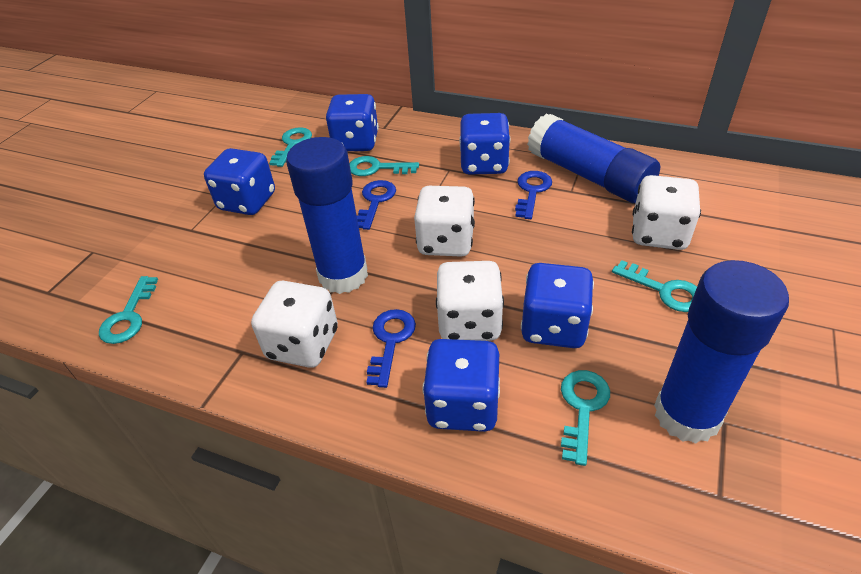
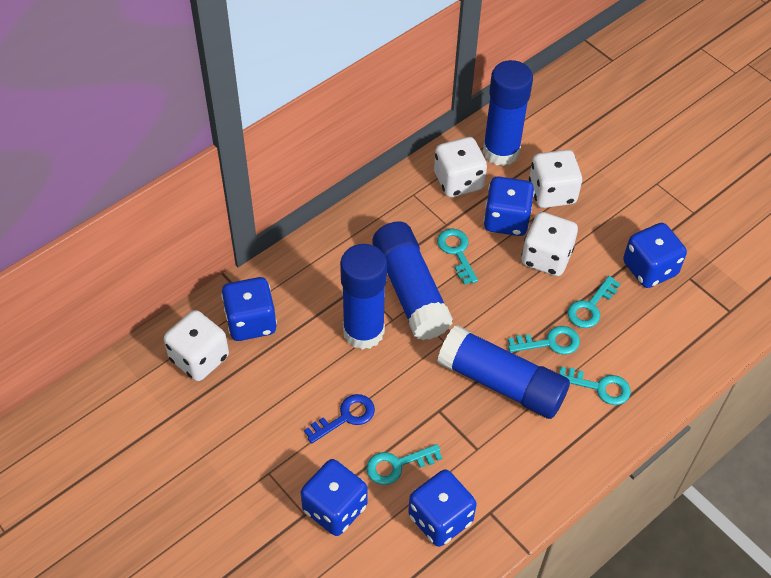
blue glue stick: 3 -> 4
blue key: 3 -> 1

